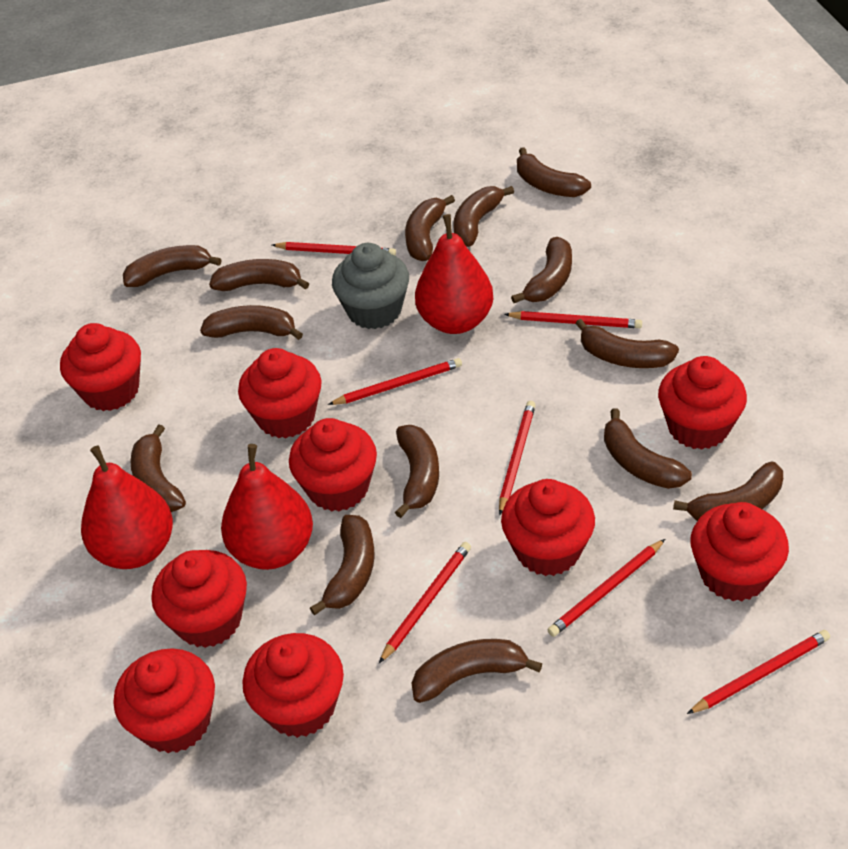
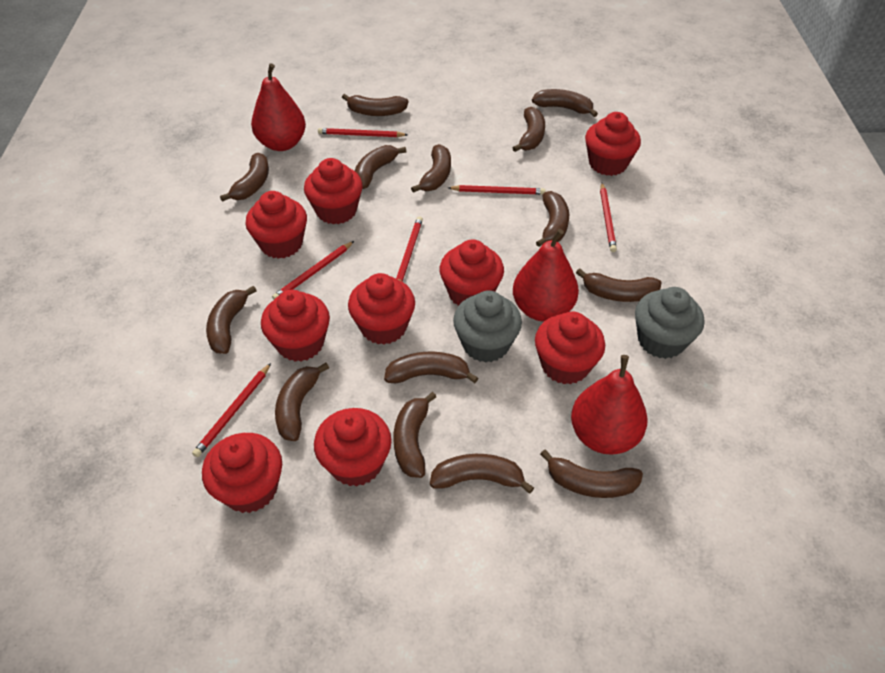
grey cupcake: 1 -> 2
red pencil: 7 -> 6

